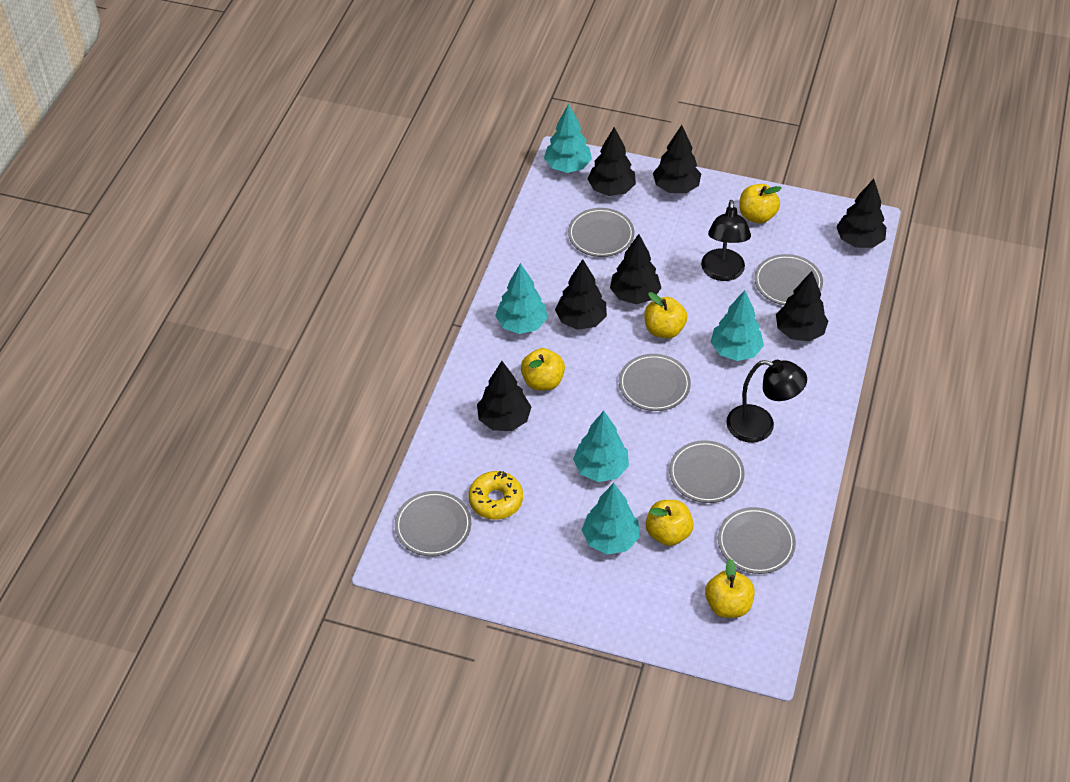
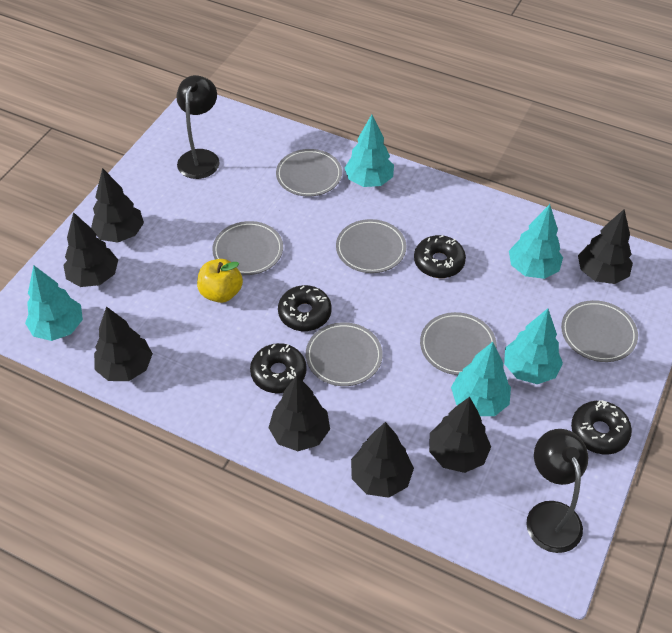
black donut: 0 -> 4
yellow apple: 5 -> 1
yellow donut: 1 -> 0

